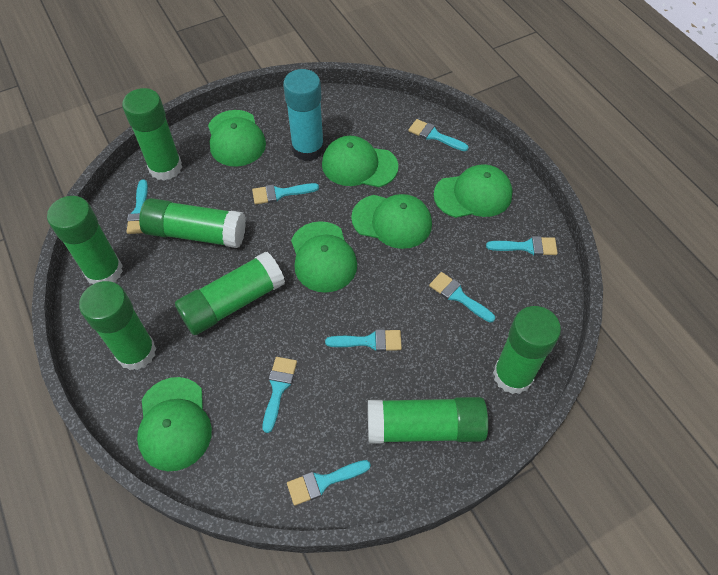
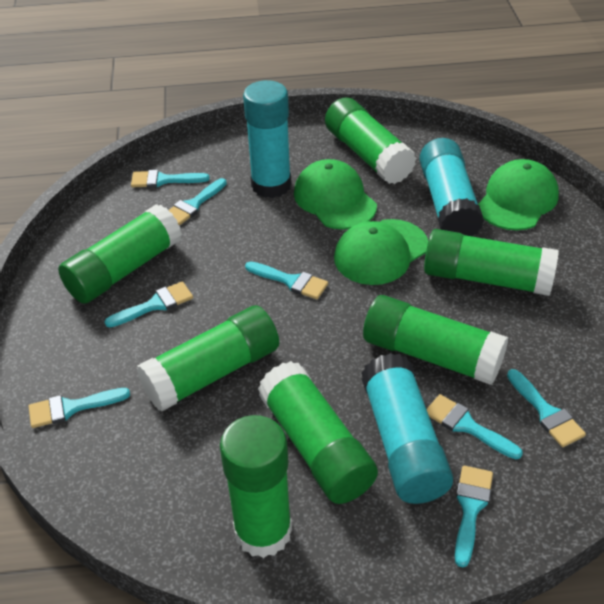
green cap: 6 -> 3
turquoise glue stick: 1 -> 3

